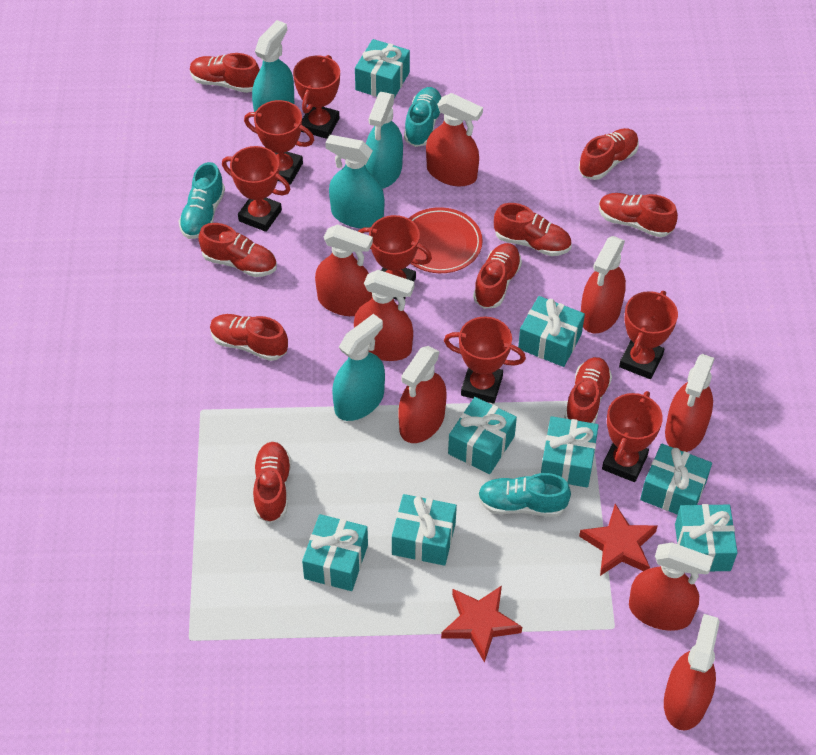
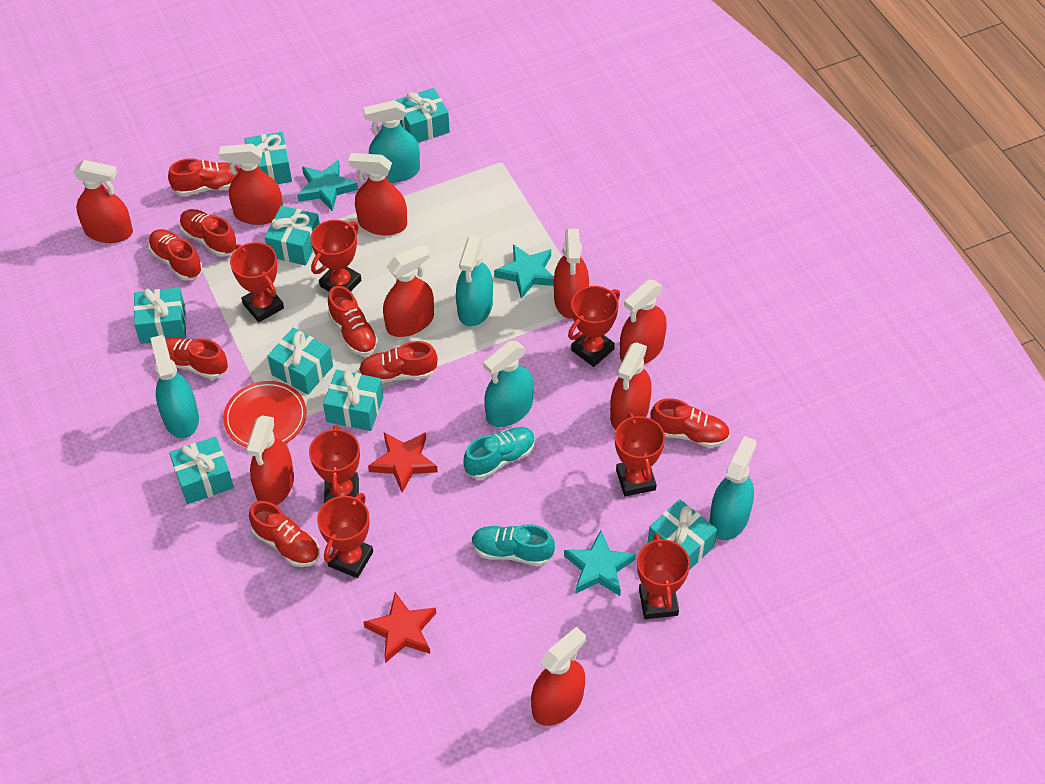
red shoe: 9 -> 8
red spray bottle: 8 -> 9
turquoise shoe: 3 -> 2
turquoise spray bottle: 4 -> 5
turquoise star: 0 -> 3

